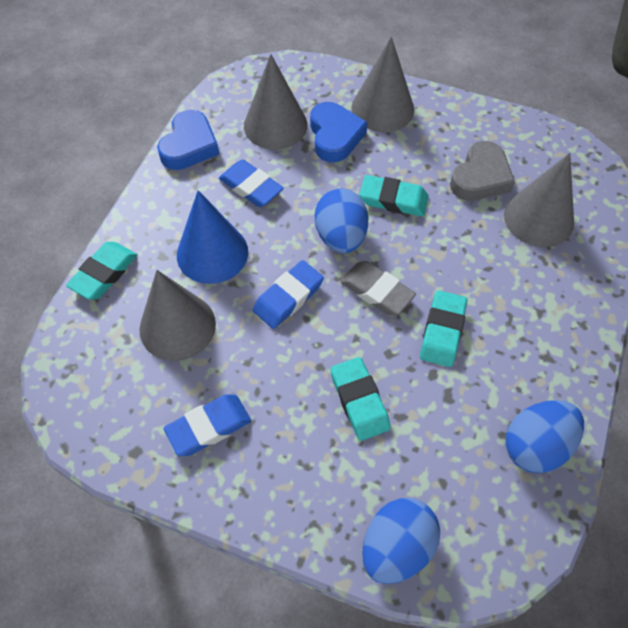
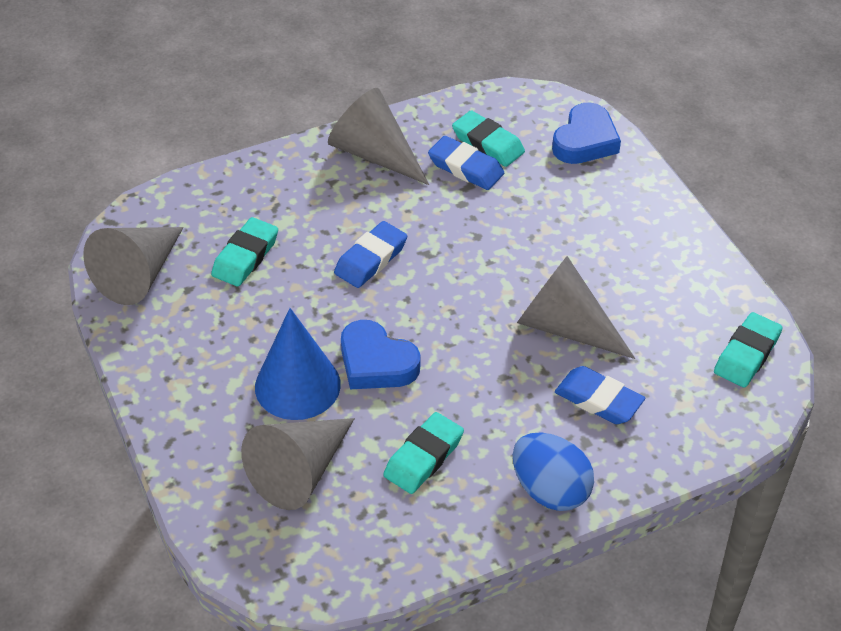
blue egg: 3 -> 1
grey eraser: 1 -> 0
grey heart: 1 -> 0

